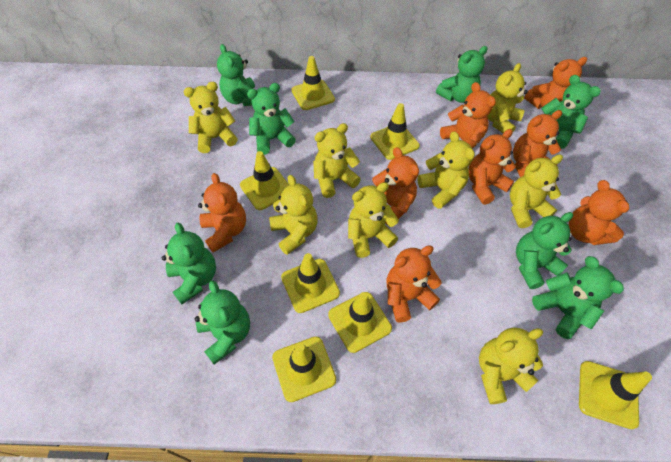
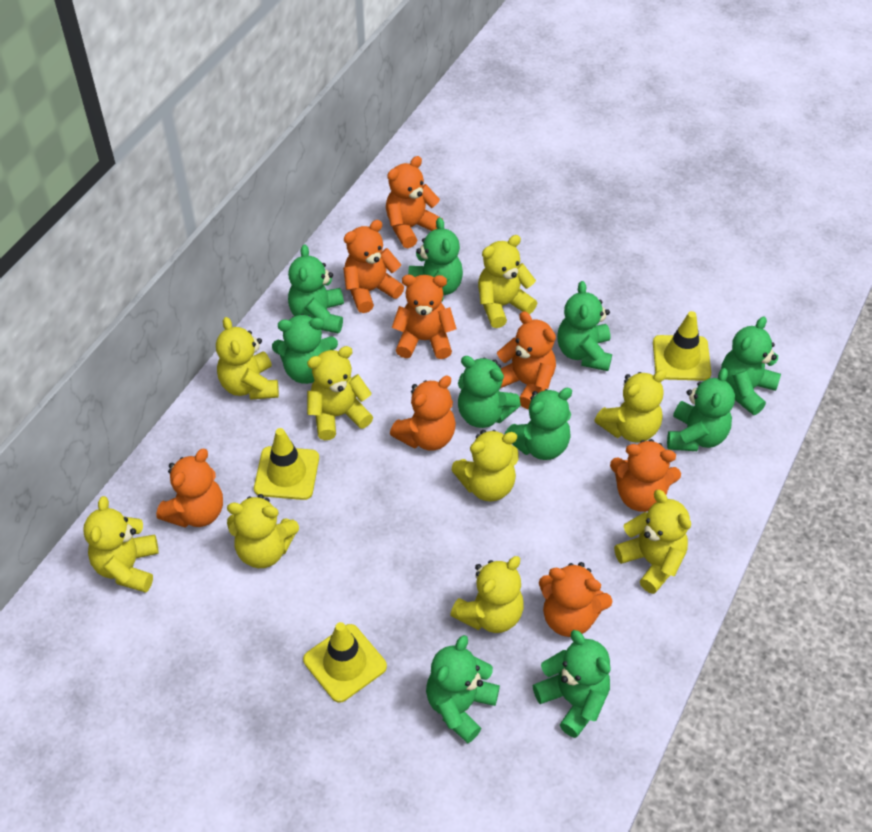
green teddy bear: 8 -> 10
yellow teddy bear: 8 -> 9
yellow traffic cone: 7 -> 3

